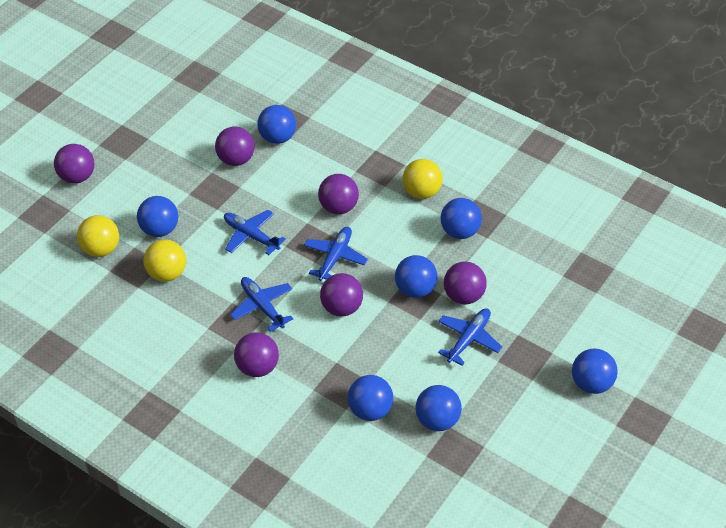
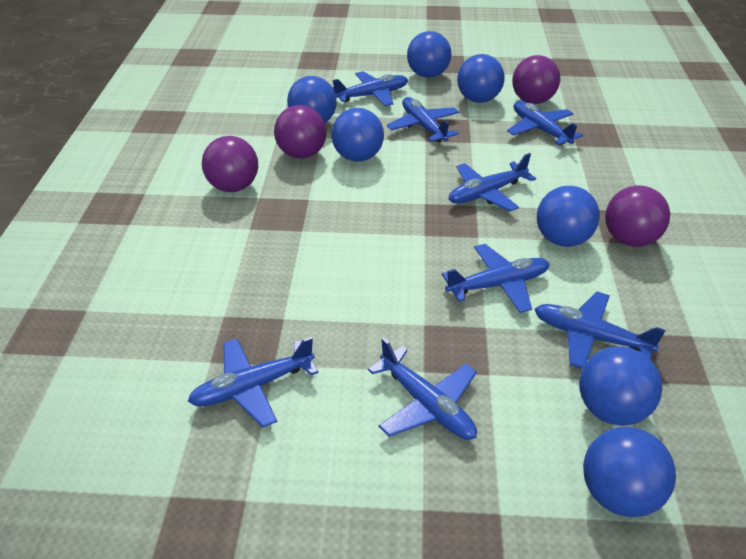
blue plane: 4 -> 8
purple ball: 6 -> 4
yellow ball: 3 -> 0

